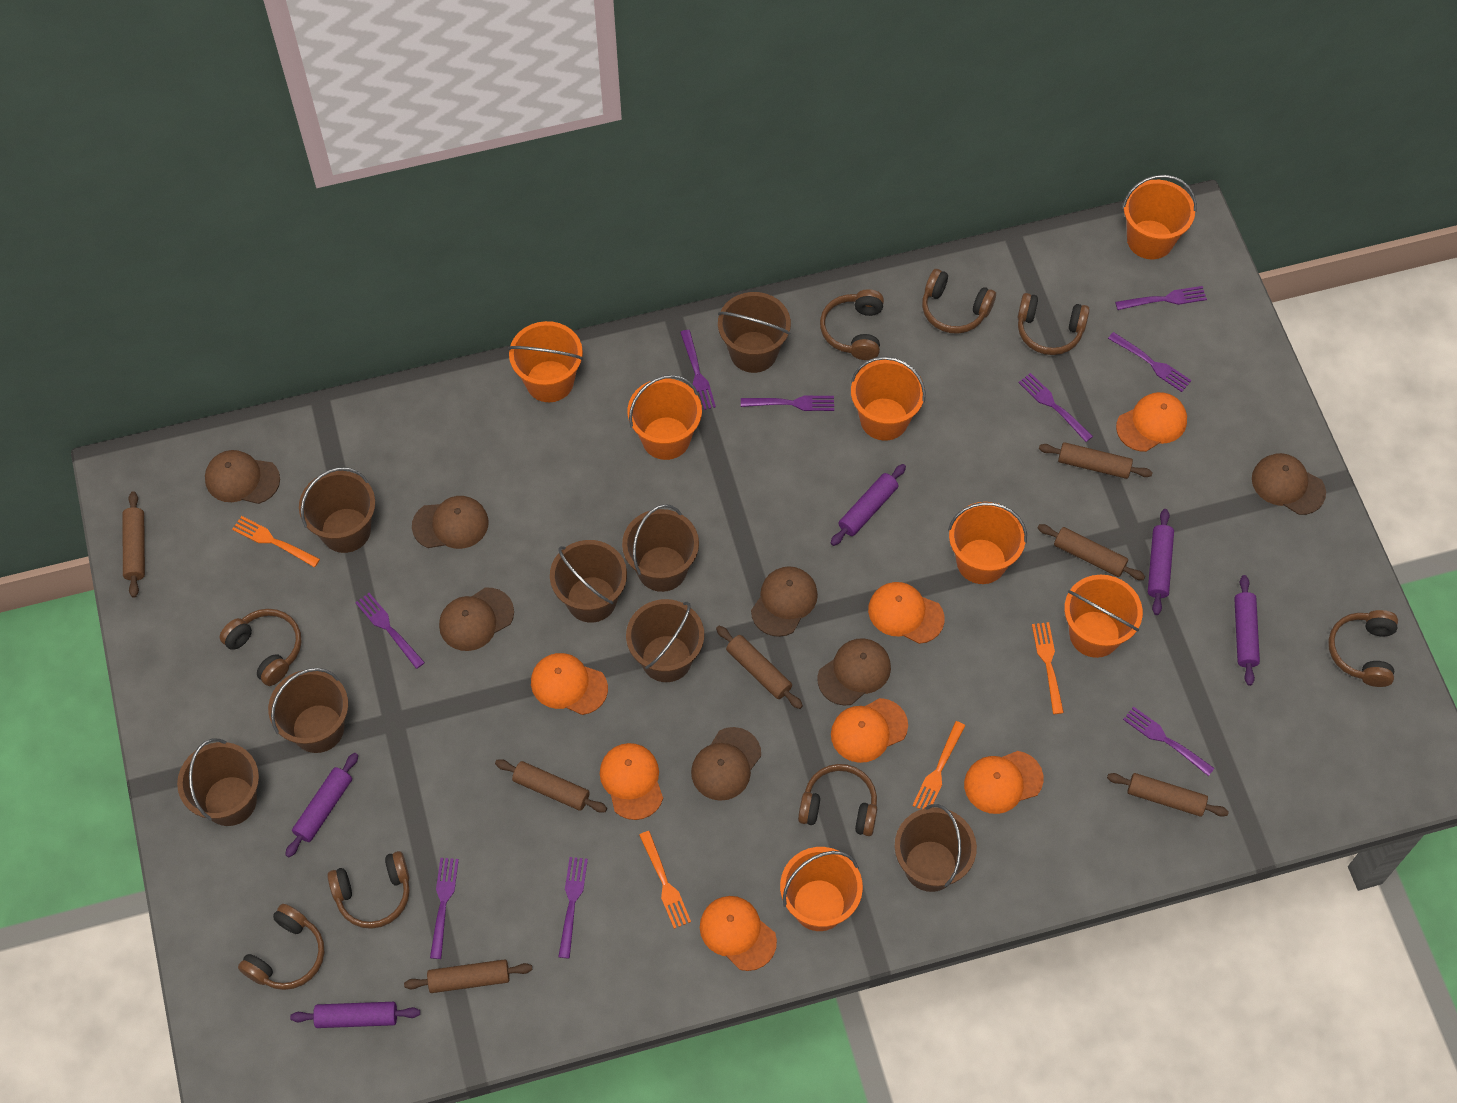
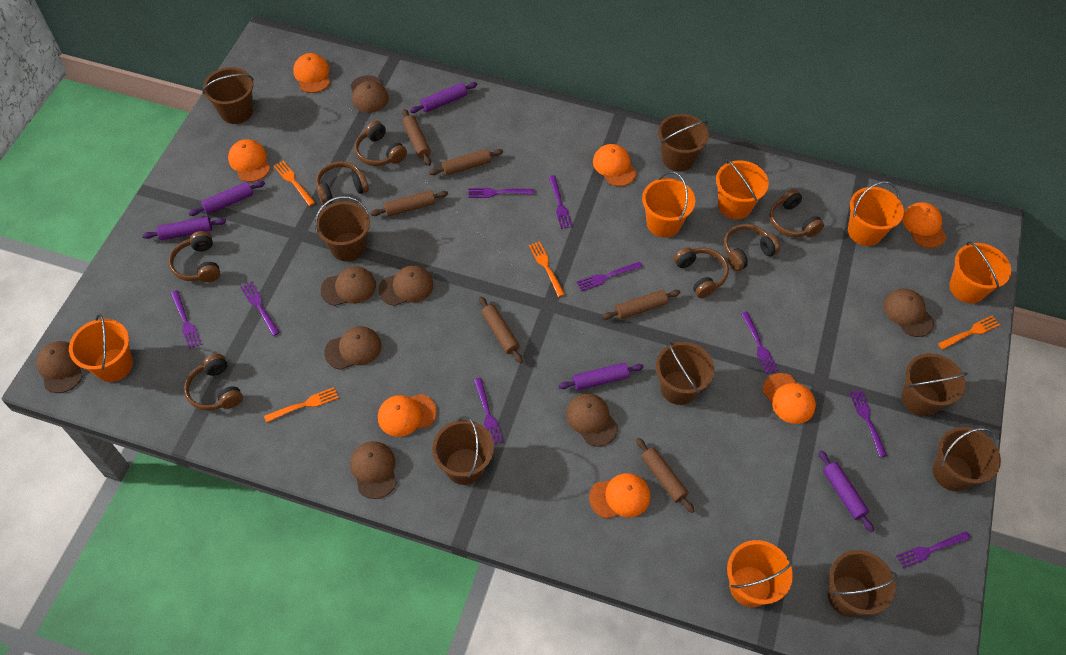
brown cap: 7 -> 8
brown headphones: 8 -> 7
brown rolling pin: 7 -> 6
orange bucket: 7 -> 6

